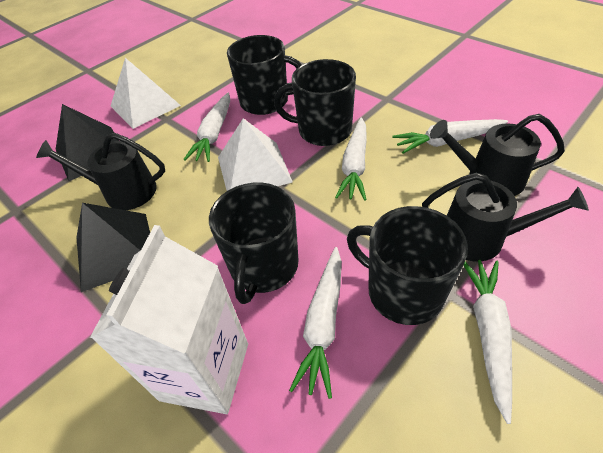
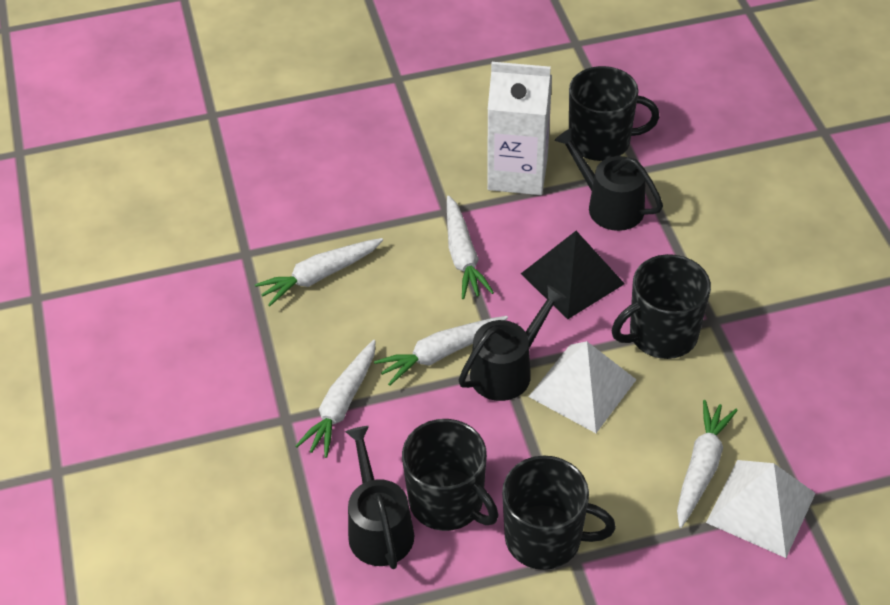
black pyramid: 2 -> 1

